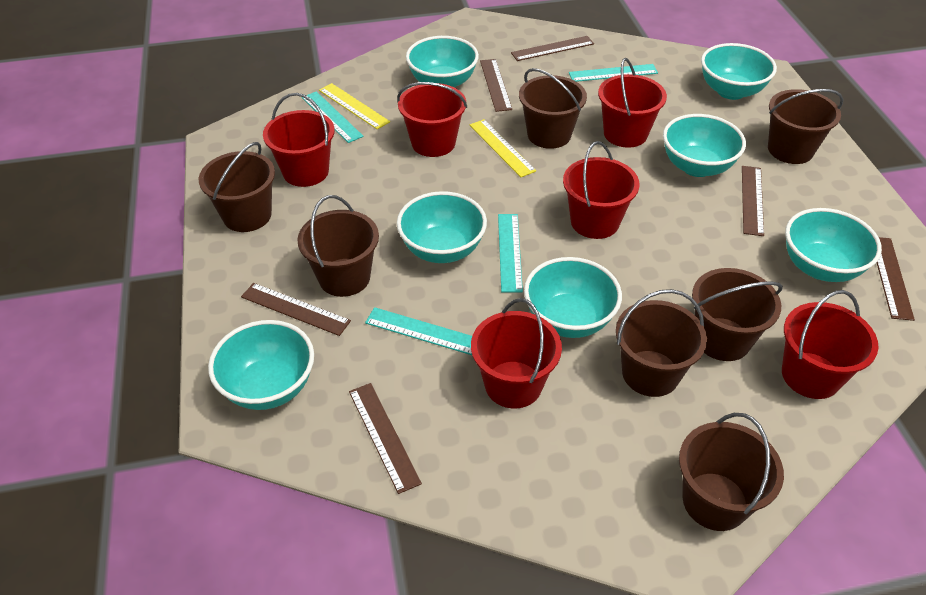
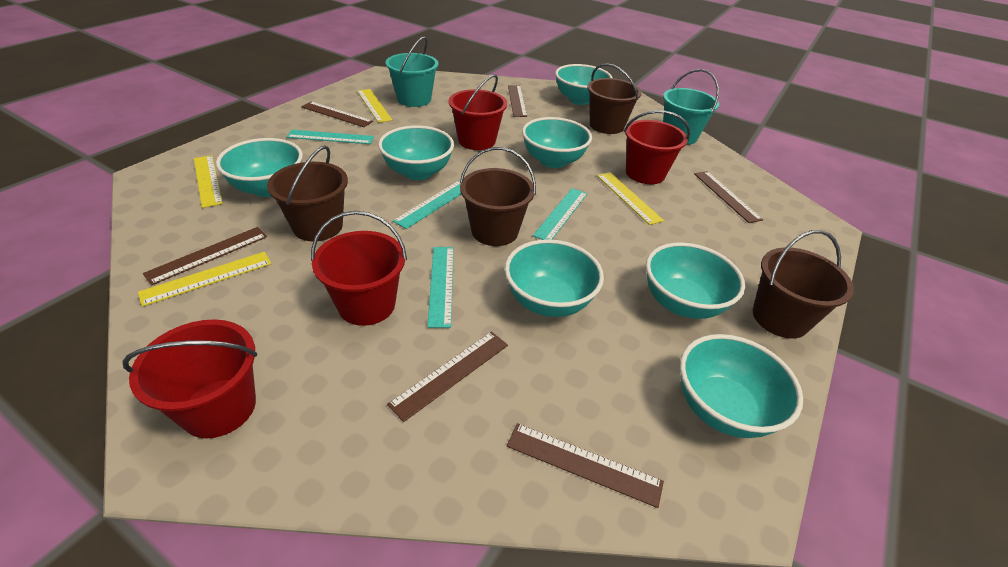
brown bucket: 7 -> 4
red bucket: 6 -> 4
turquoise bucket: 0 -> 2
yellow ruler: 2 -> 4

